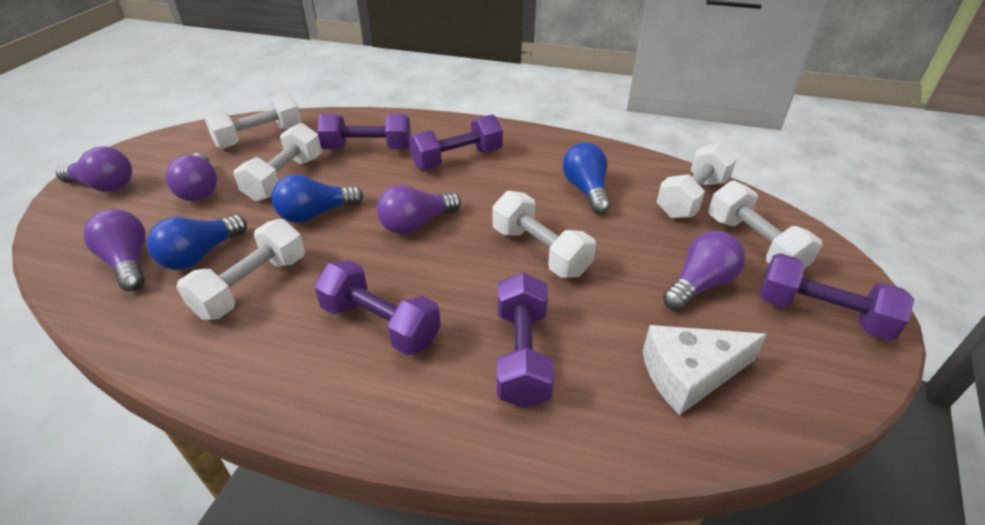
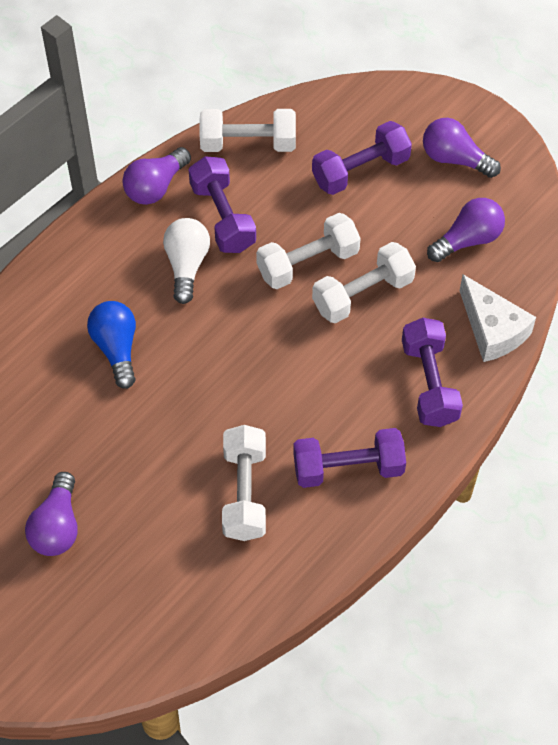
blue light bulb: 3 -> 1
purple dumbbell: 5 -> 4
purple light bulb: 5 -> 4
white dumbbell: 6 -> 4
white light bulb: 0 -> 1

